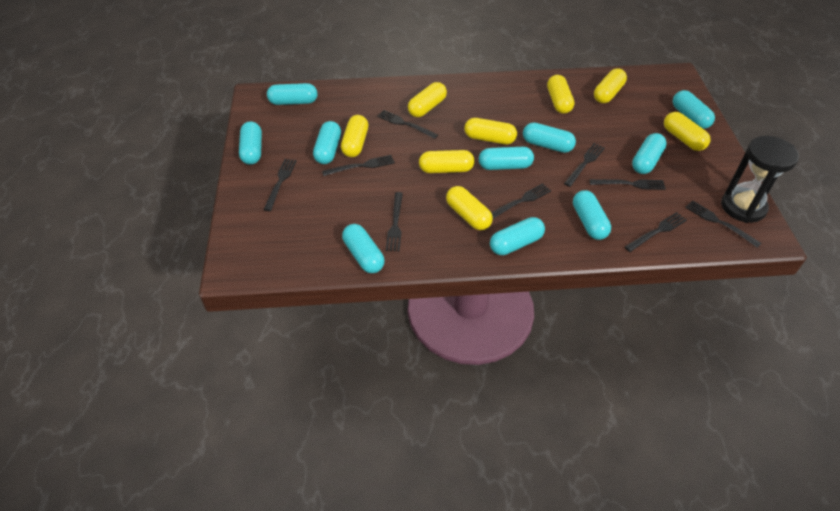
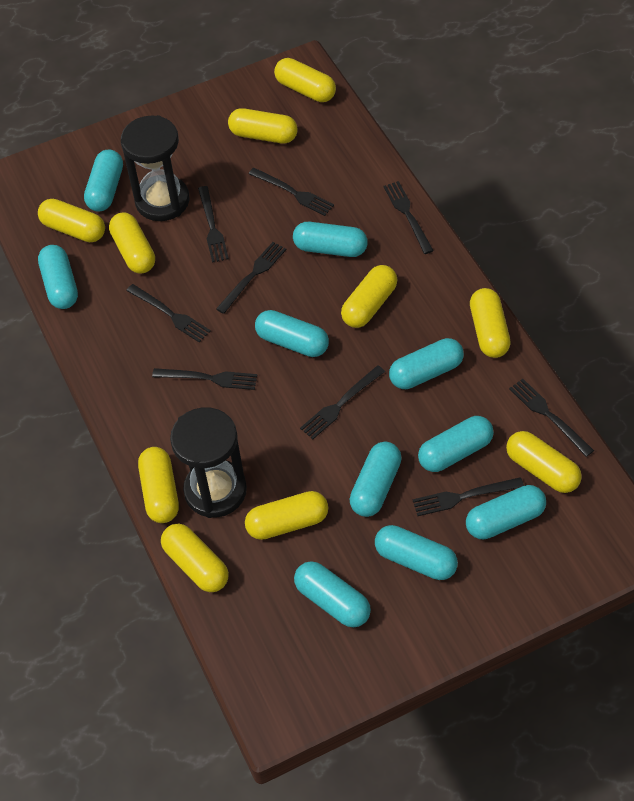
black hourglass: 1 -> 2
yellow capsule: 8 -> 10

